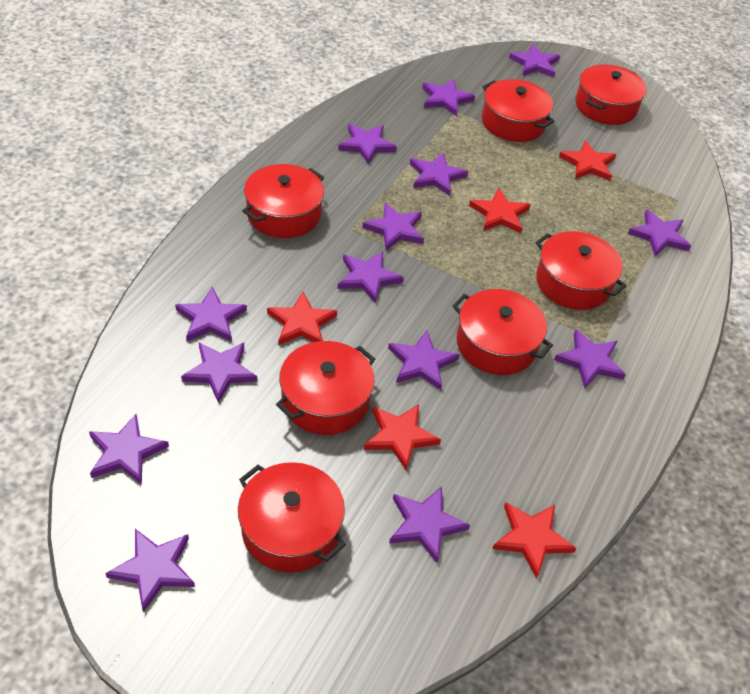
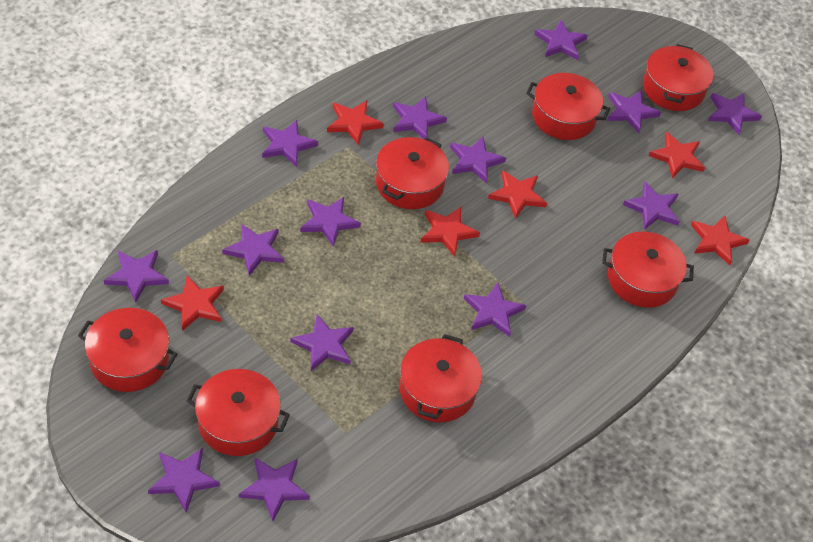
red star: 5 -> 6

